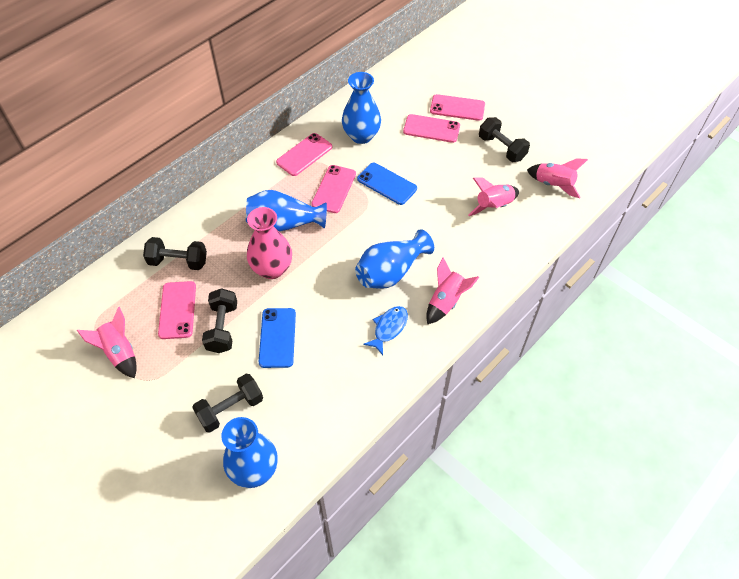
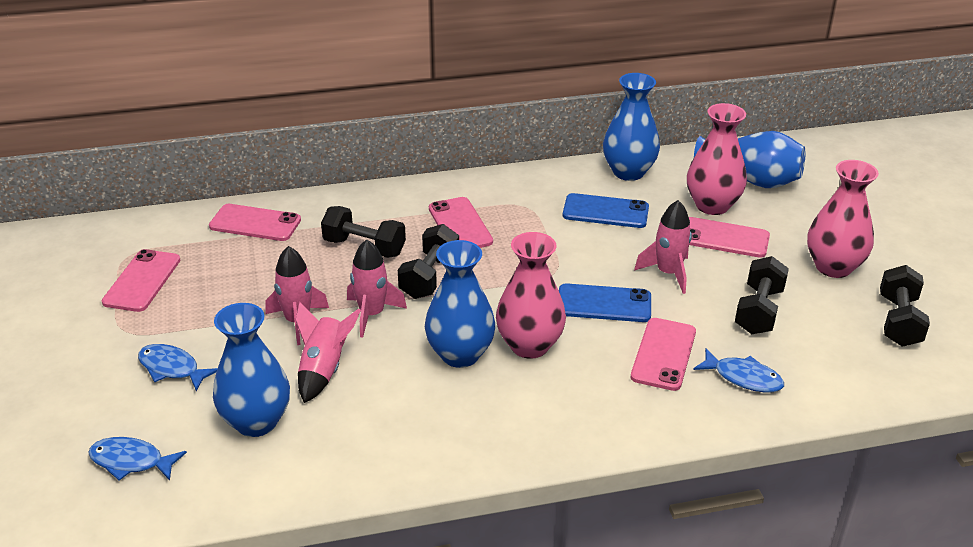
blue fish: 1 -> 3
pink vase: 1 -> 3

